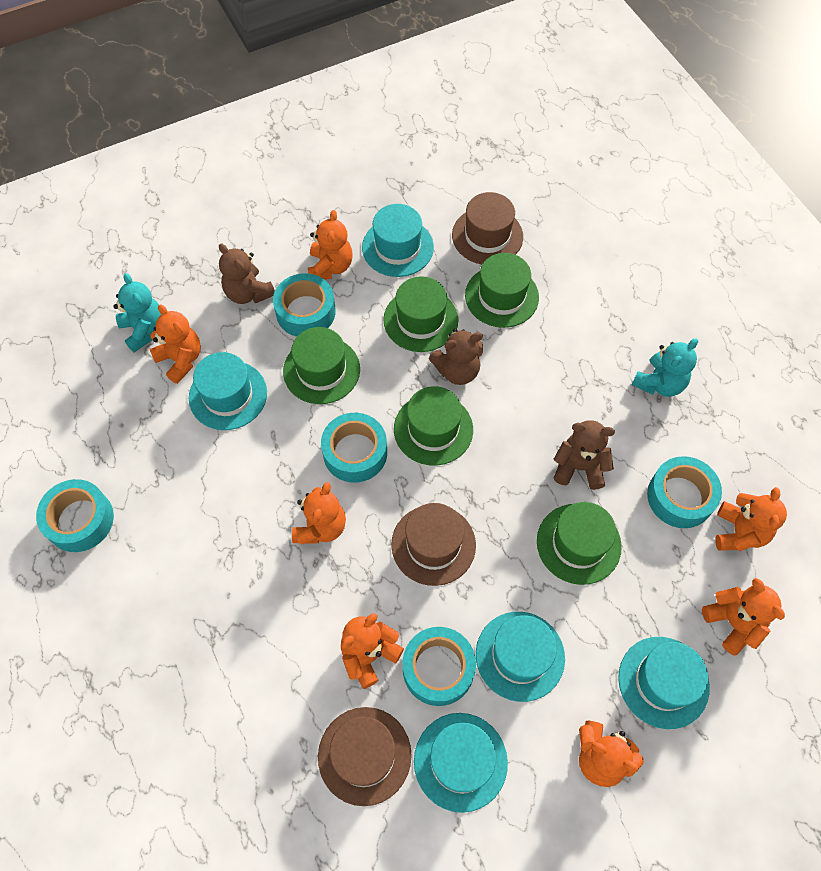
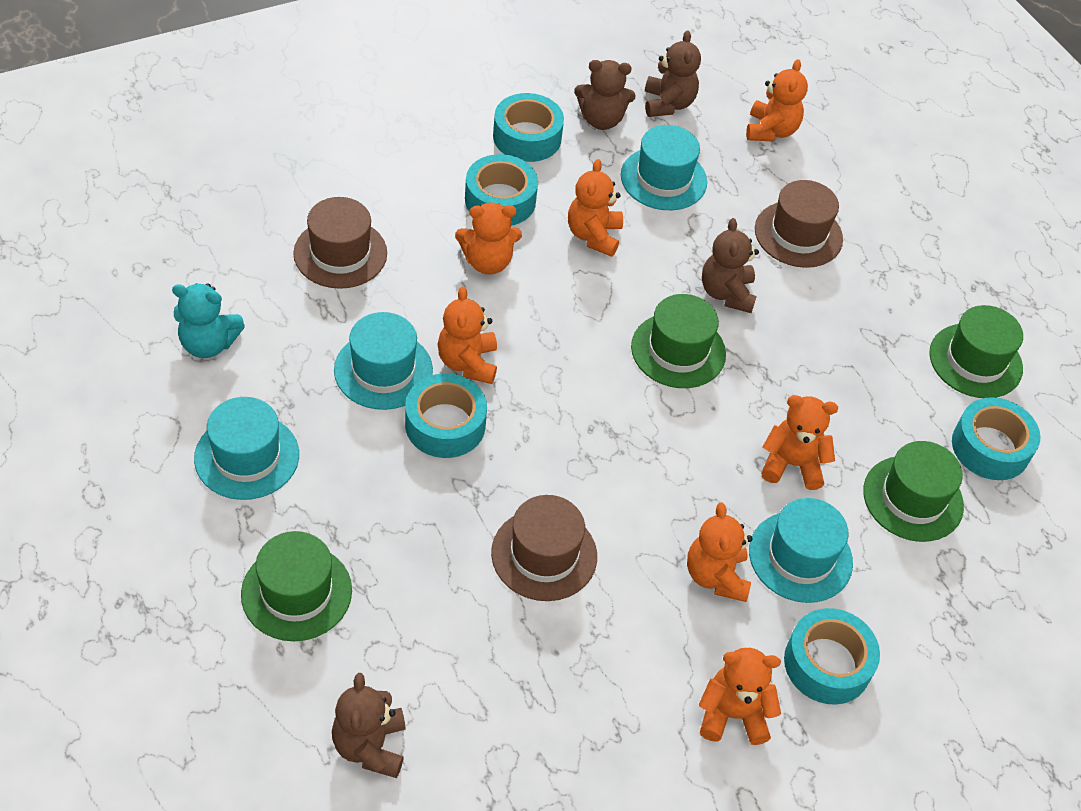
brown teddy bear: 3 -> 4
green hat: 5 -> 4
turquoise hat: 5 -> 4
turquoise teddy bear: 2 -> 1

